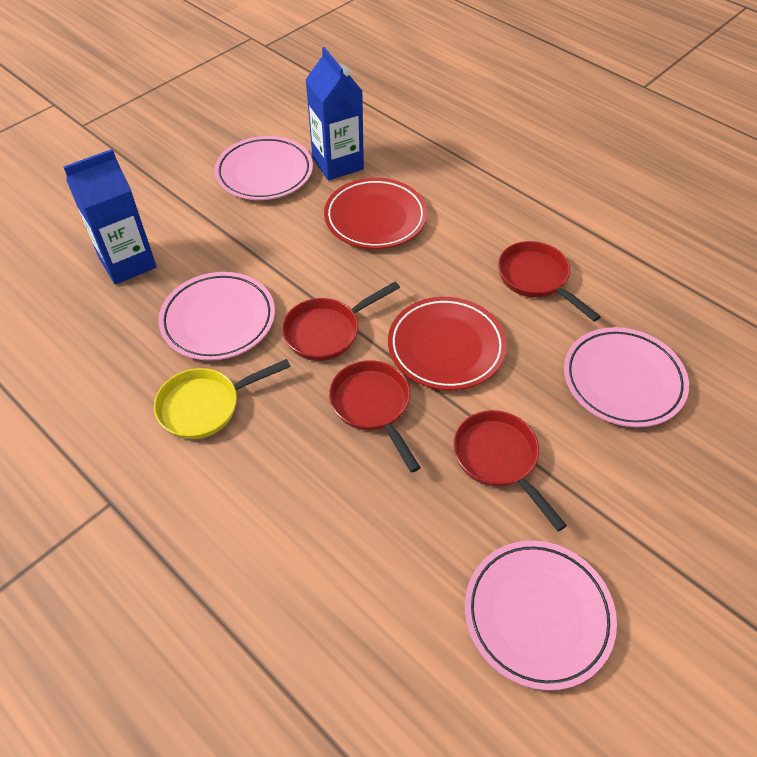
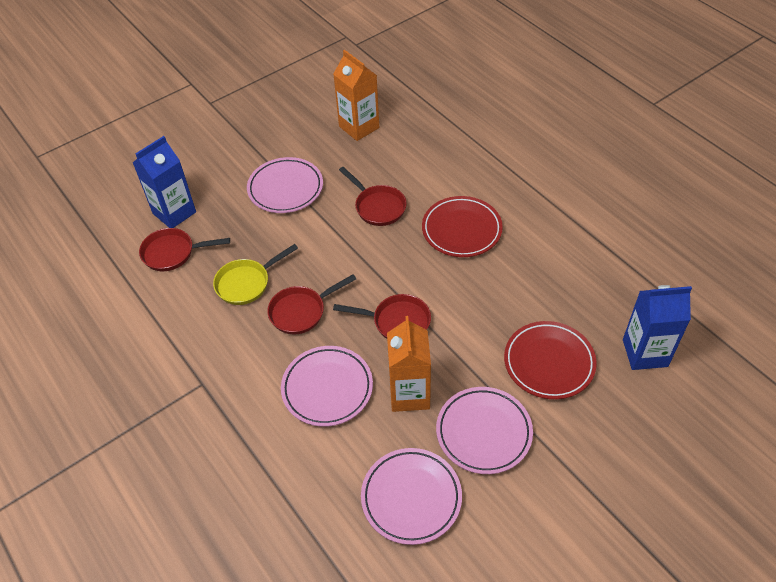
orange carton: 0 -> 2

